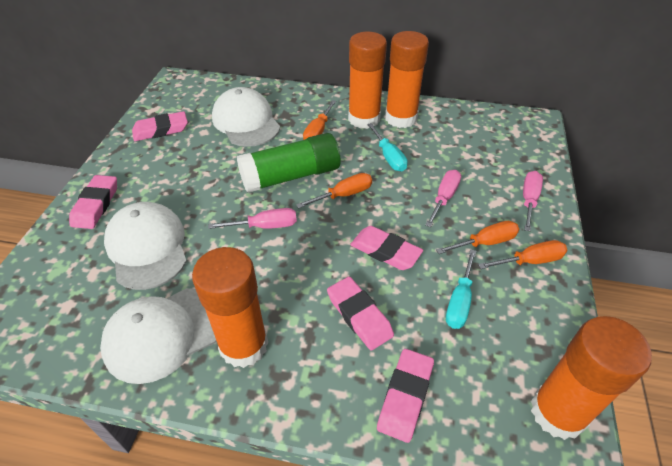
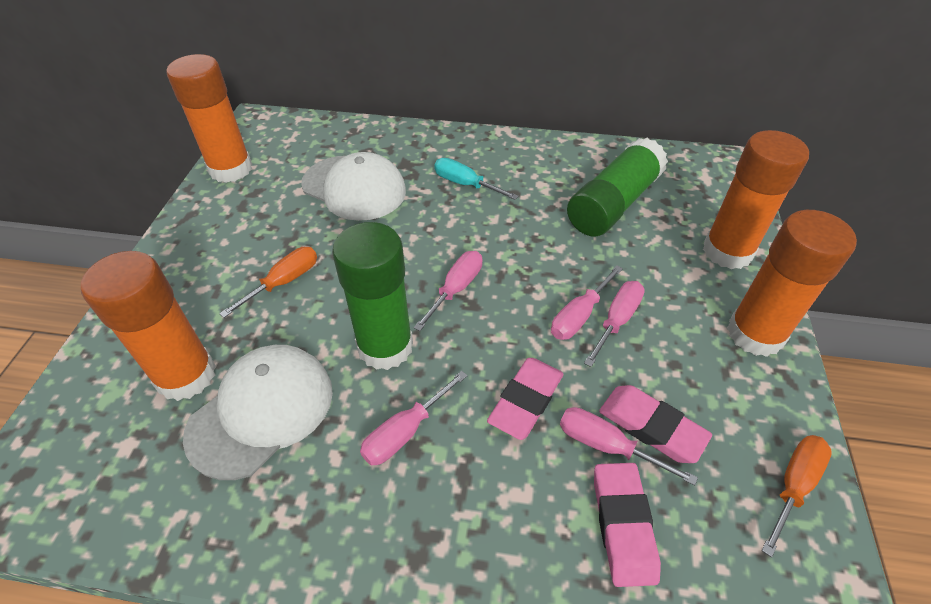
green glue stick: 1 -> 2
orange screwdriver: 4 -> 2
pink eraser: 5 -> 3
pink screwdriver: 3 -> 5
turquoise screwdriver: 2 -> 1
white cap: 3 -> 2

